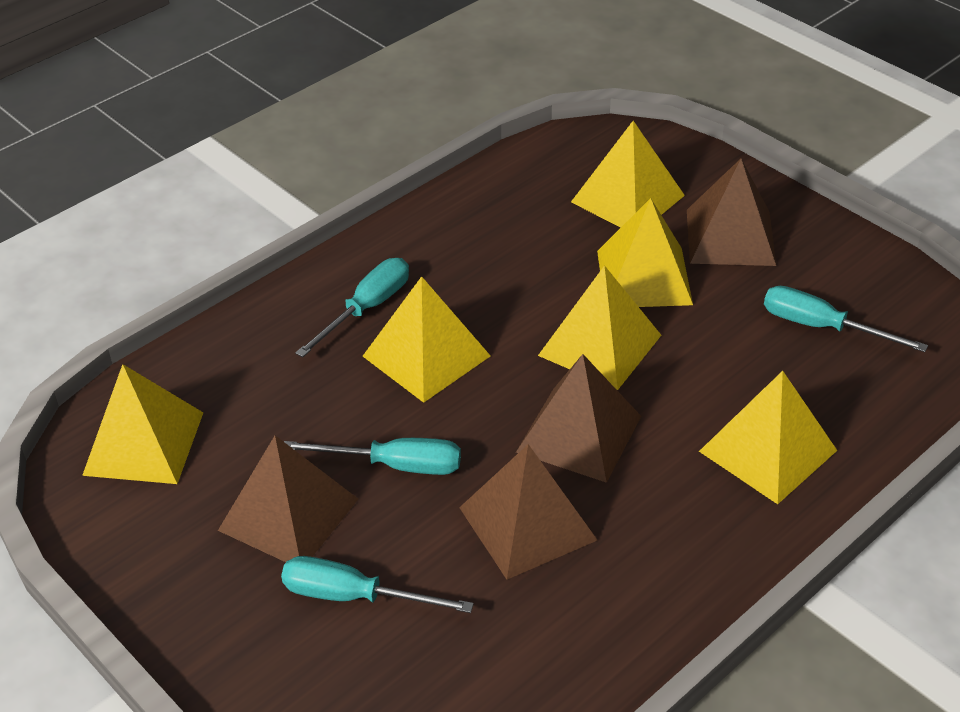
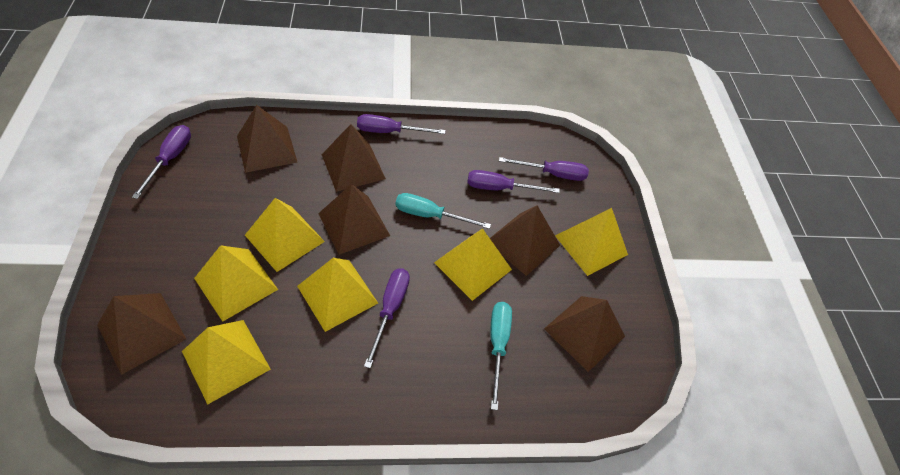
brown pyramid: 4 -> 6
purple screwdriver: 0 -> 5
turquoise screwdriver: 4 -> 2

